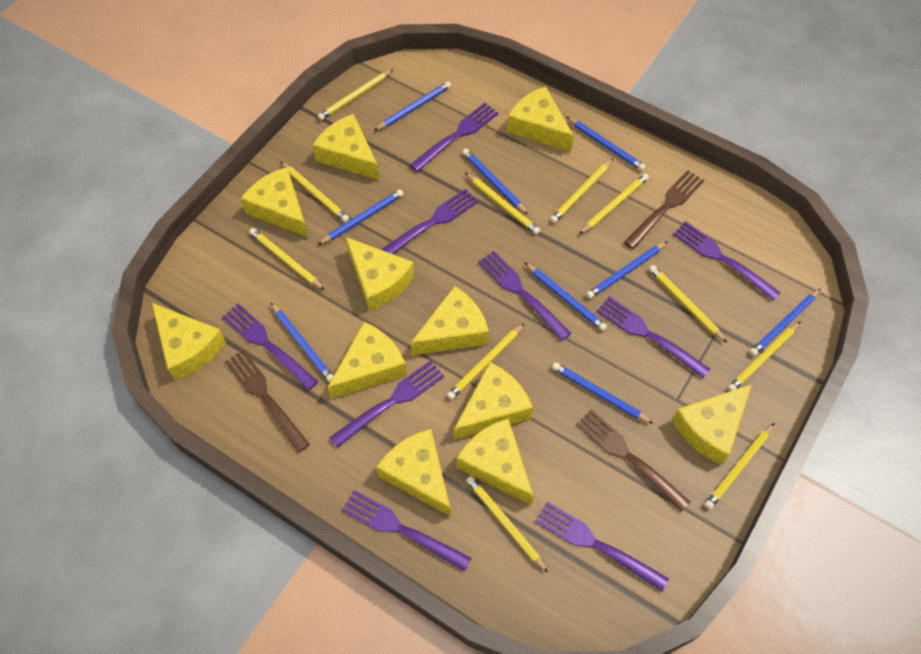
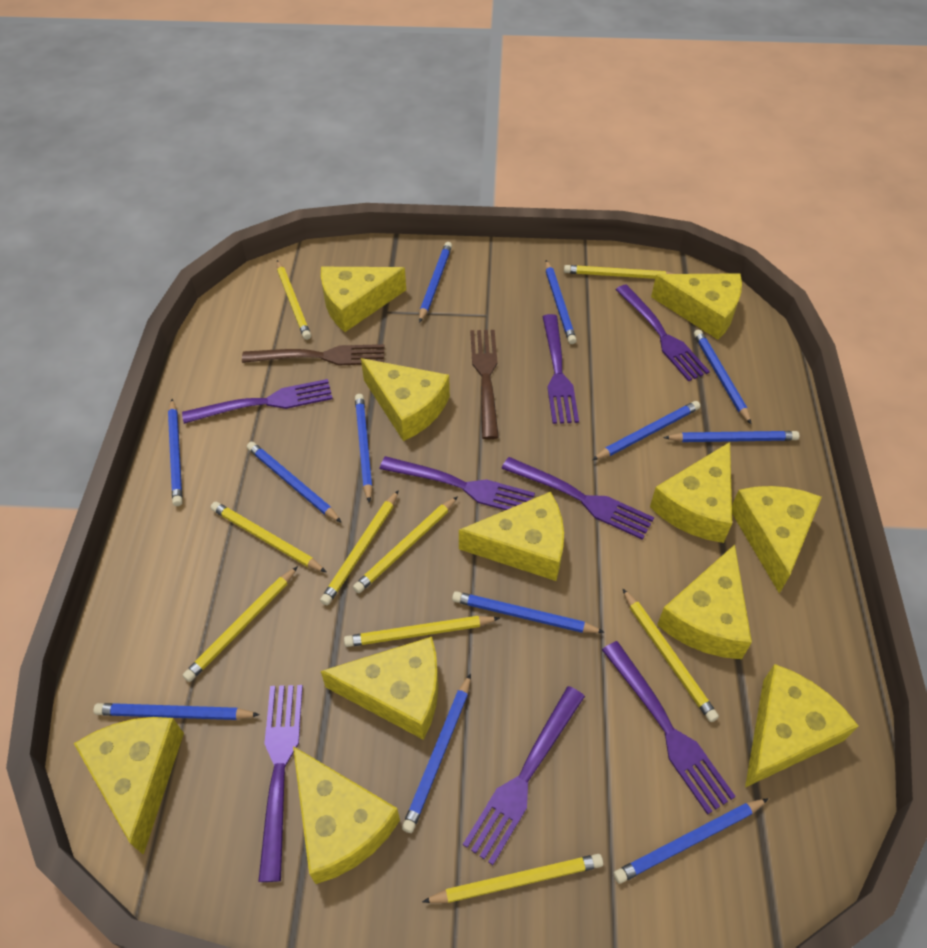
blue pencil: 9 -> 12
brown fork: 3 -> 2
purple fork: 9 -> 8
yellow pencil: 11 -> 9

